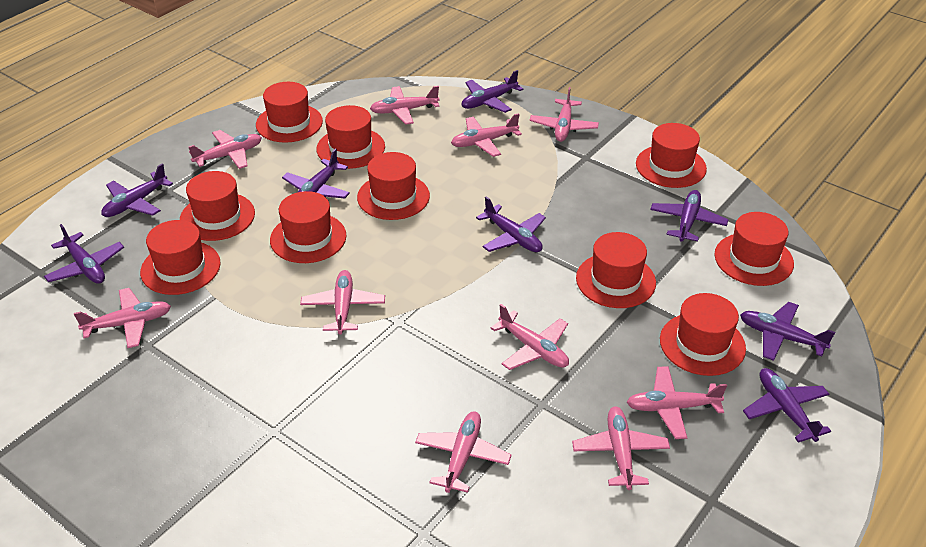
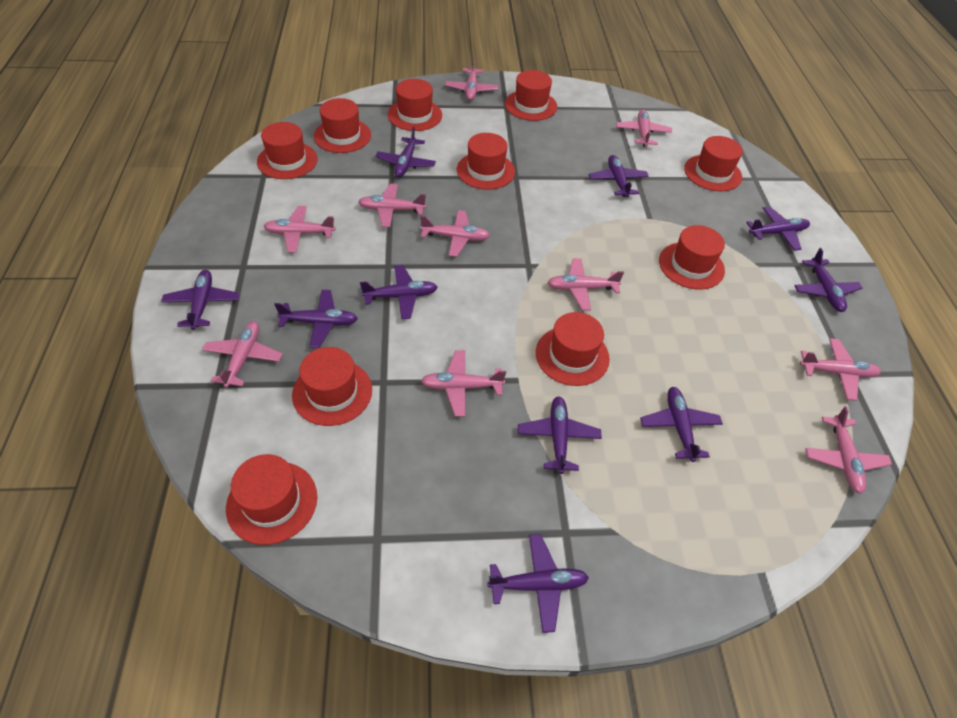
purple plane: 8 -> 10

